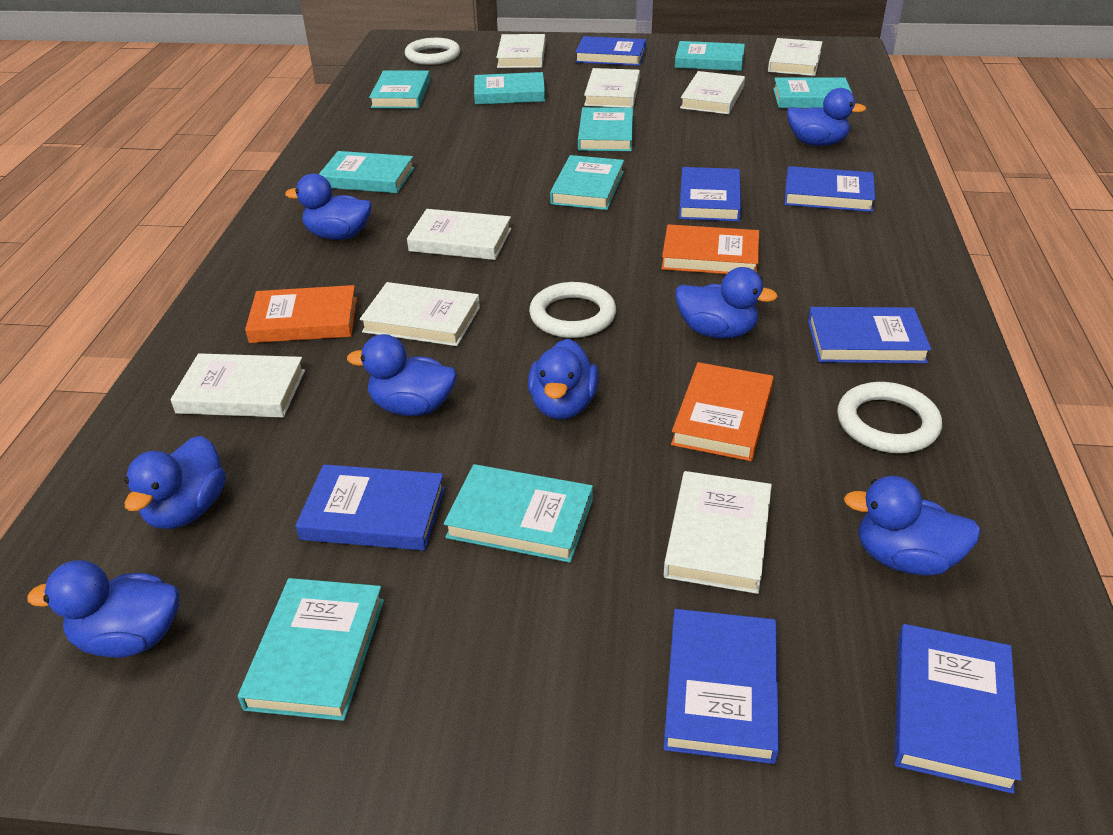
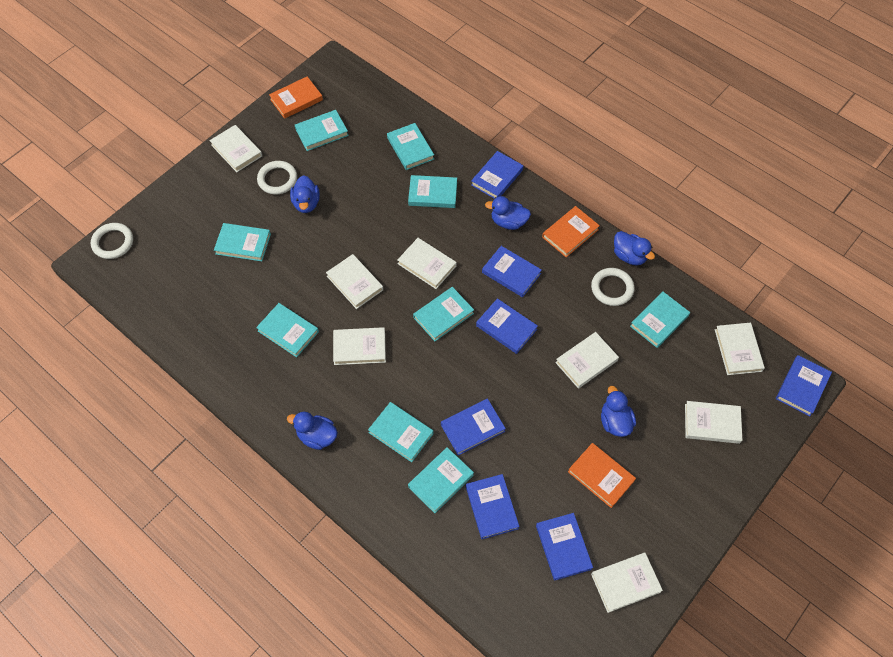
blue duck: 8 -> 5

